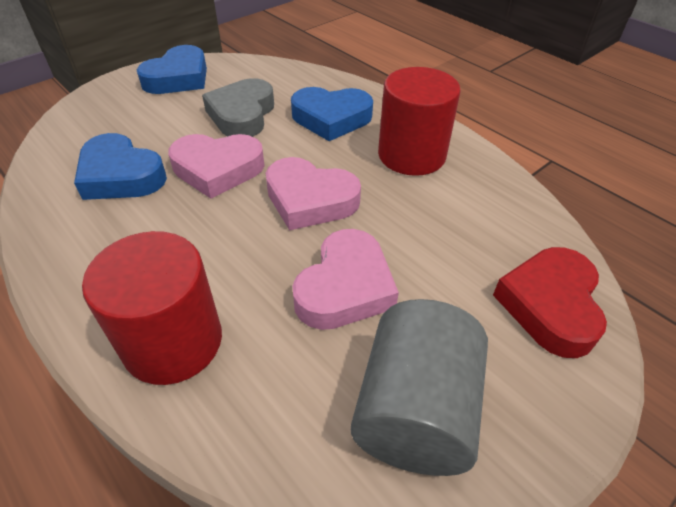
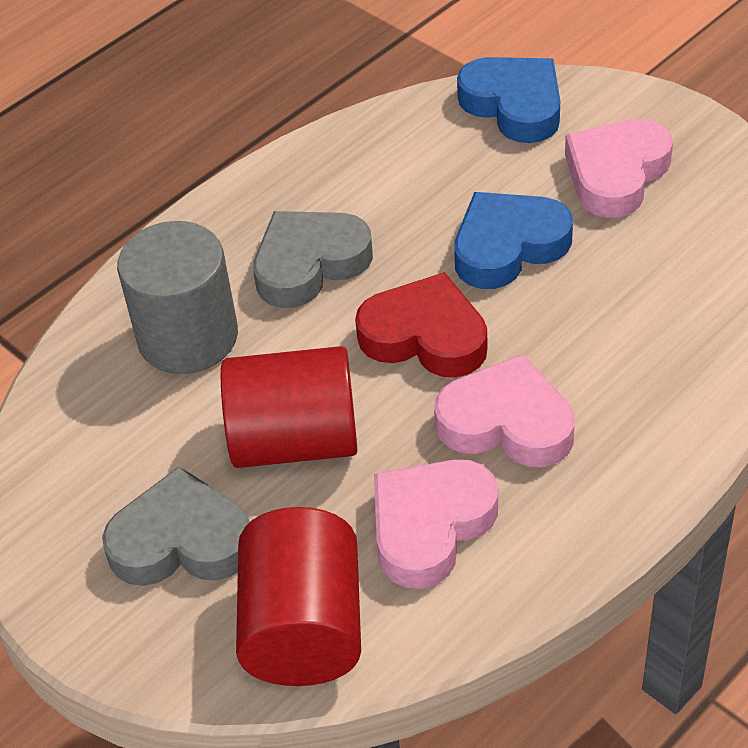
blue heart: 3 -> 2
grey heart: 1 -> 2

